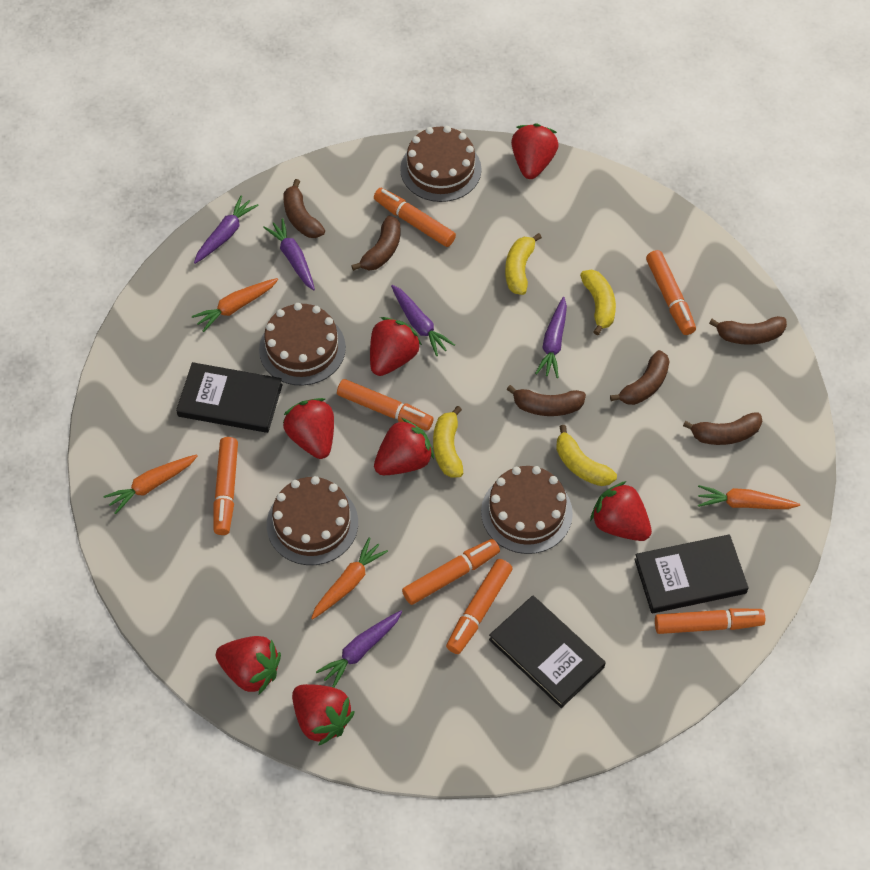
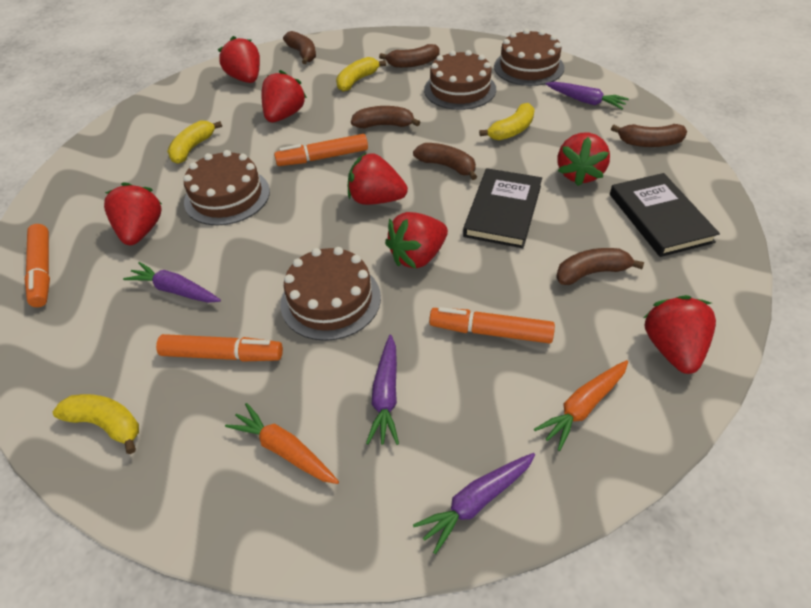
black book: 3 -> 2
orange carrot: 4 -> 2
orange marker: 7 -> 4
purple carrot: 5 -> 4

